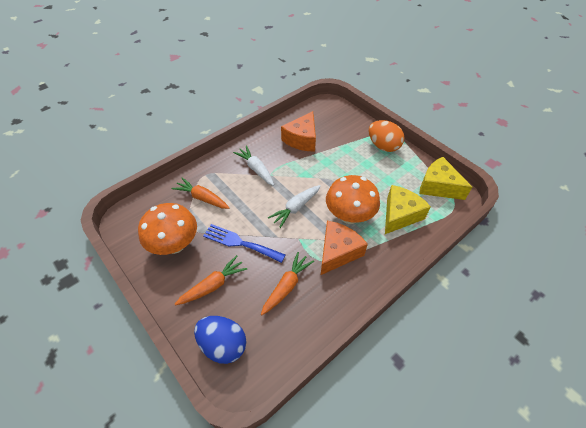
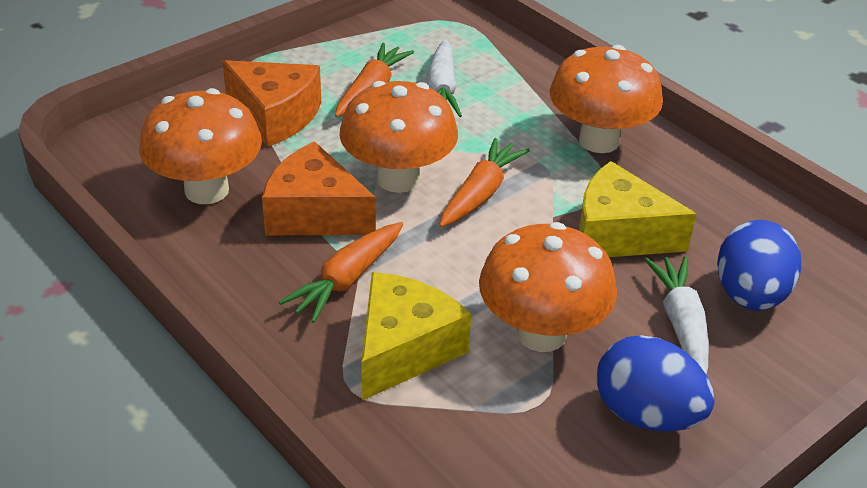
blue egg: 1 -> 2
blue fork: 1 -> 0
orange egg: 1 -> 0
orange mushroom: 2 -> 4

